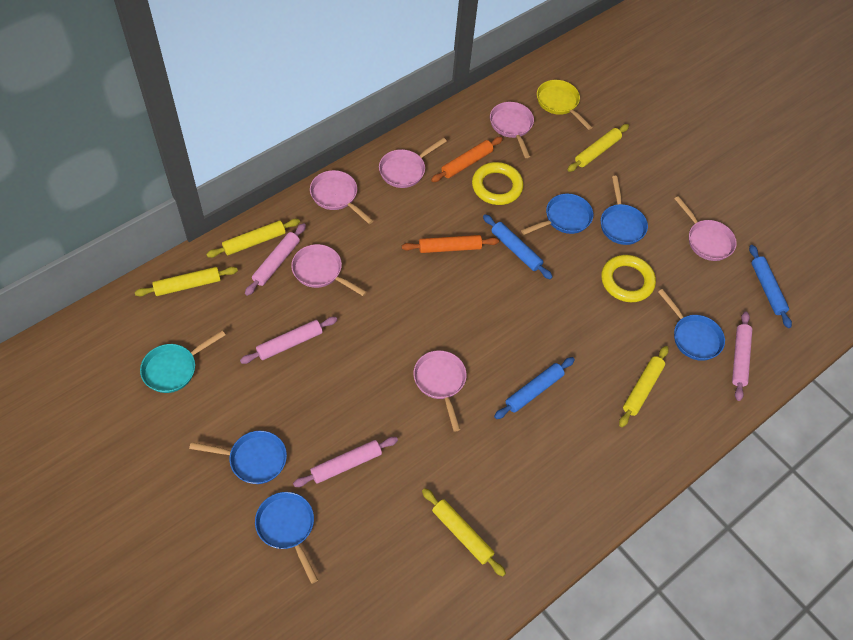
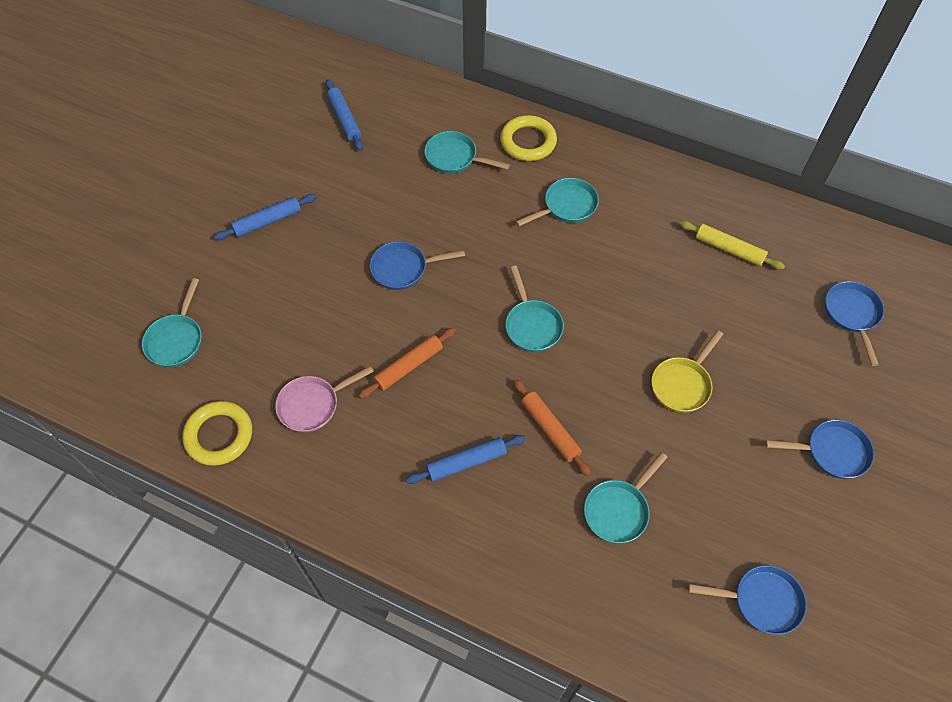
blue pan: 5 -> 4
pink pan: 6 -> 1
pink rolling pin: 4 -> 0
turquoise pan: 1 -> 5
yellow rolling pin: 5 -> 1

